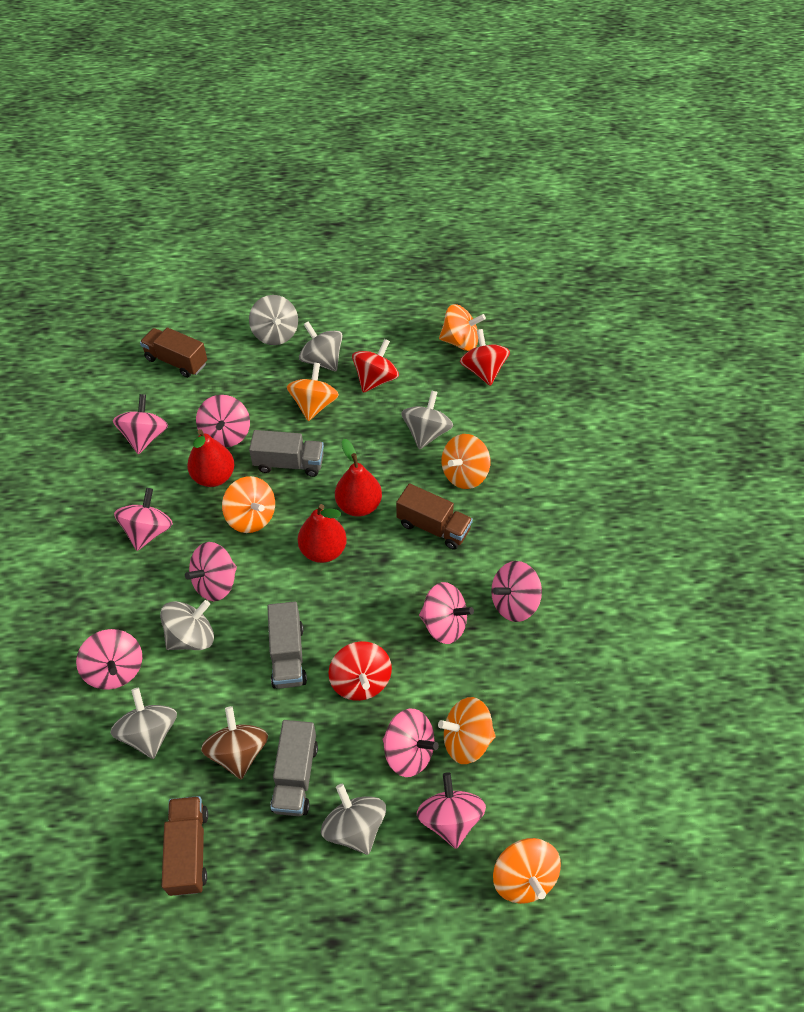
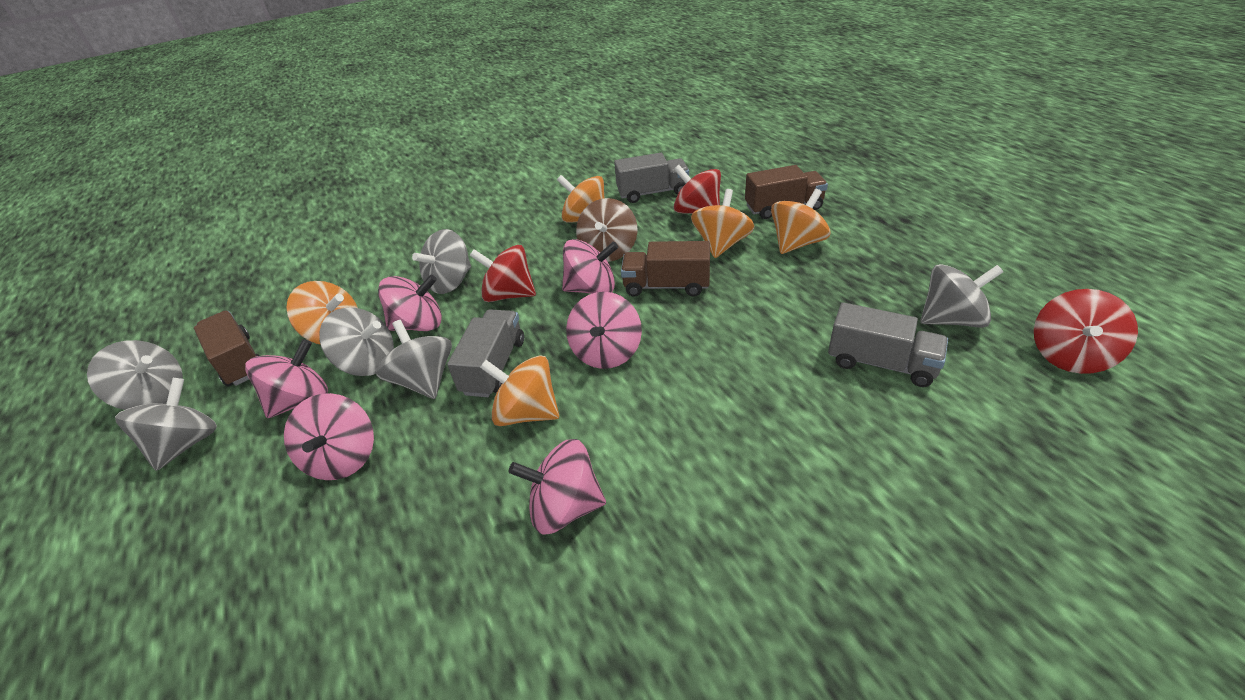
orange spinning top: 6 -> 5
pink spinning top: 9 -> 6
red pear: 3 -> 0

